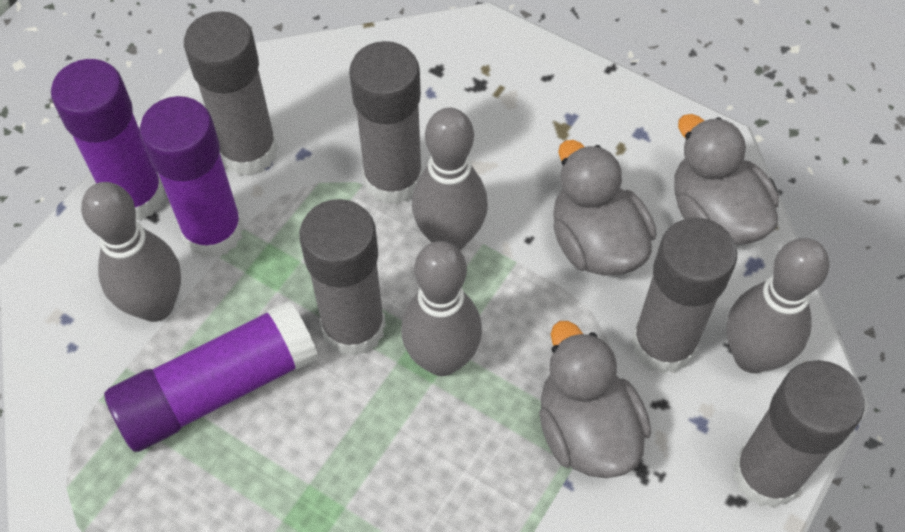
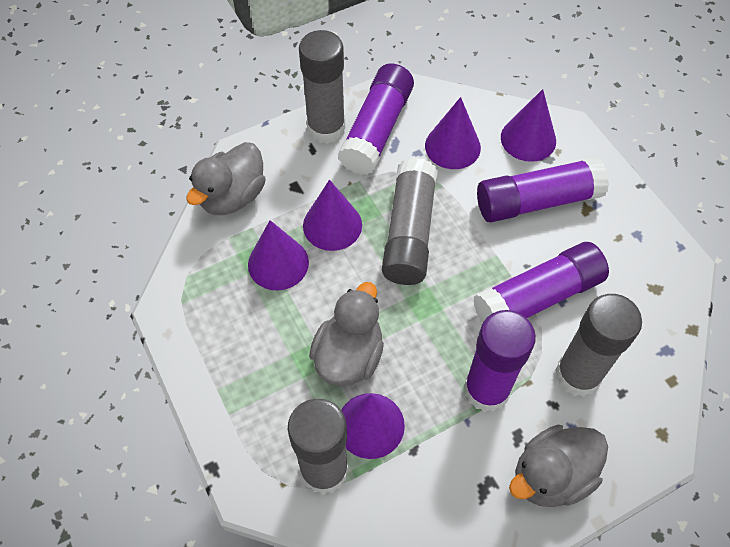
grey bowling pin: 4 -> 0
grey glue stick: 5 -> 4
purple cone: 0 -> 5
purple glue stick: 3 -> 4

